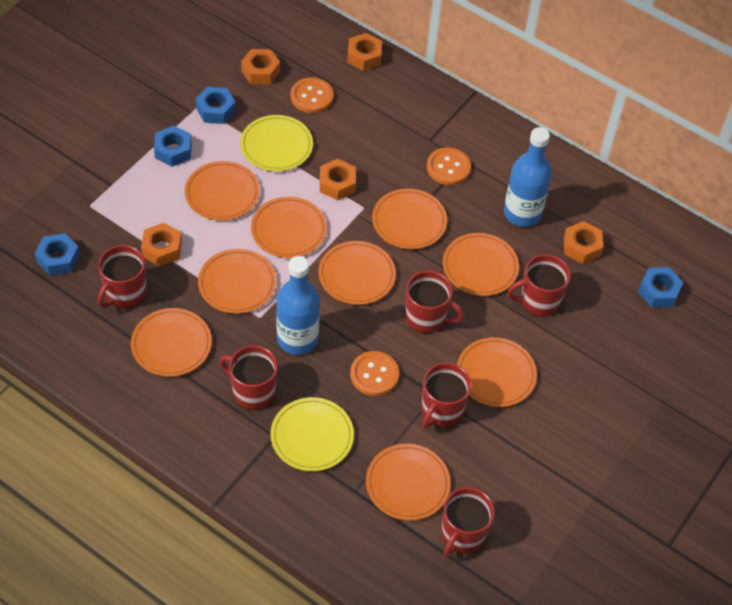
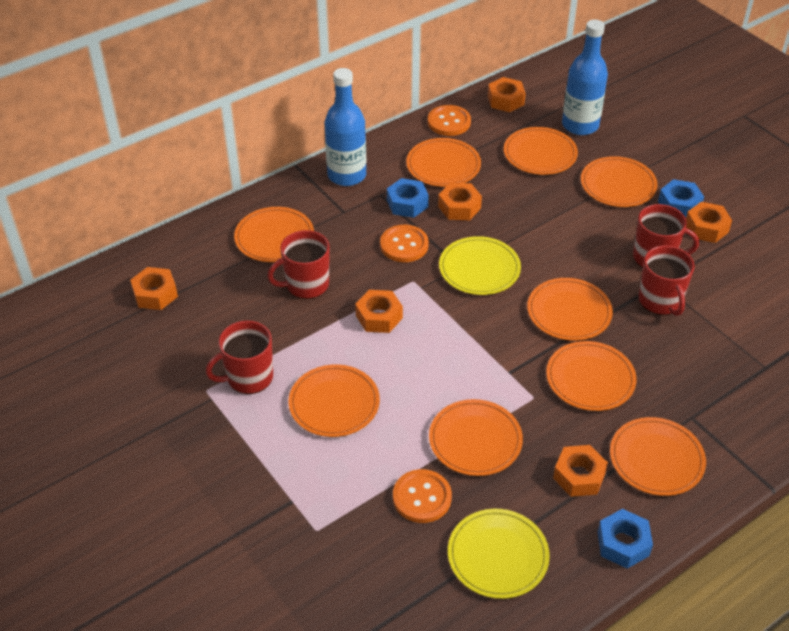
blue nut: 4 -> 3
orange nut: 5 -> 6
red mug: 6 -> 4

